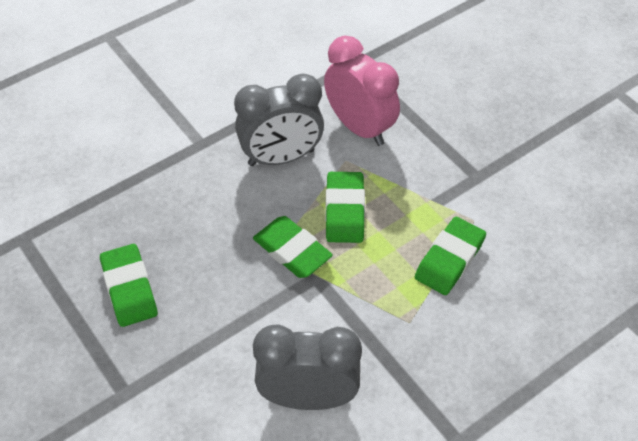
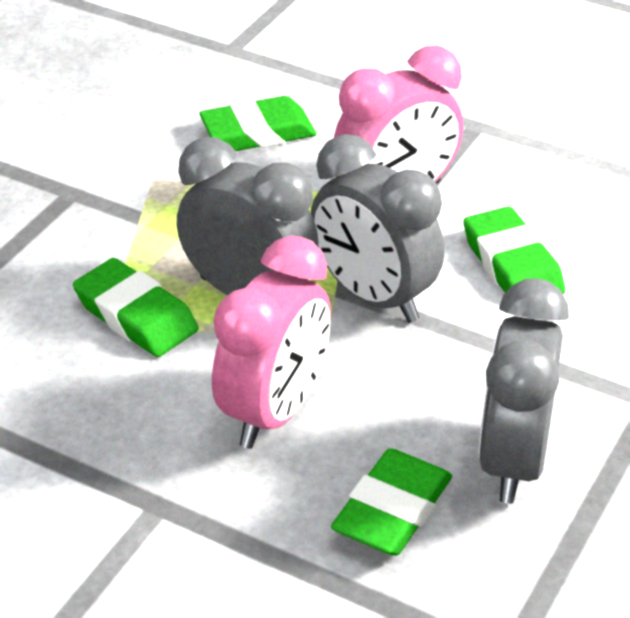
grey clock: 2 -> 3
pink clock: 1 -> 2

